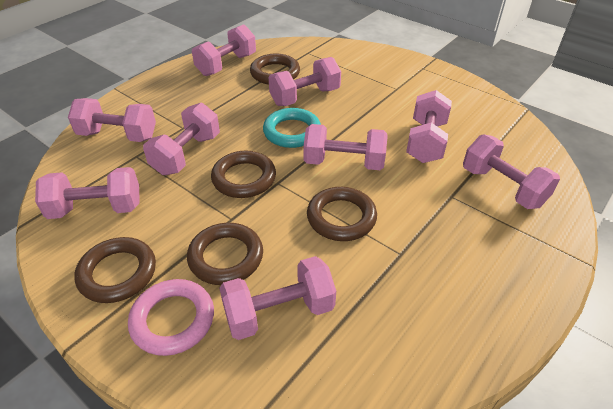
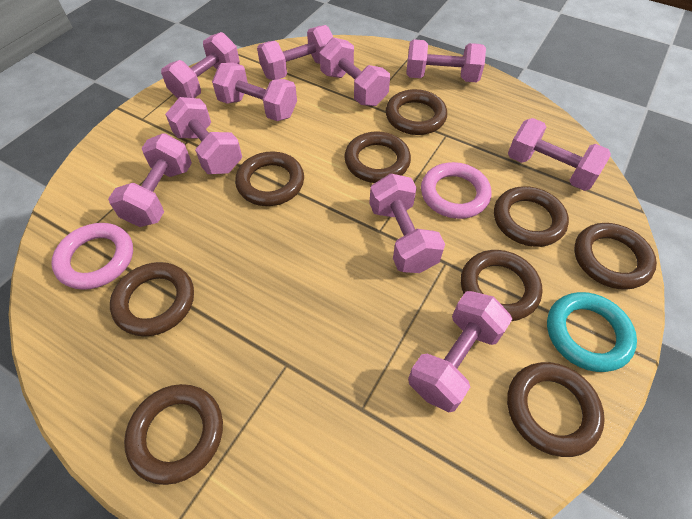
brown ring: 5 -> 9
pink dumbbell: 9 -> 10
pink ring: 1 -> 2

